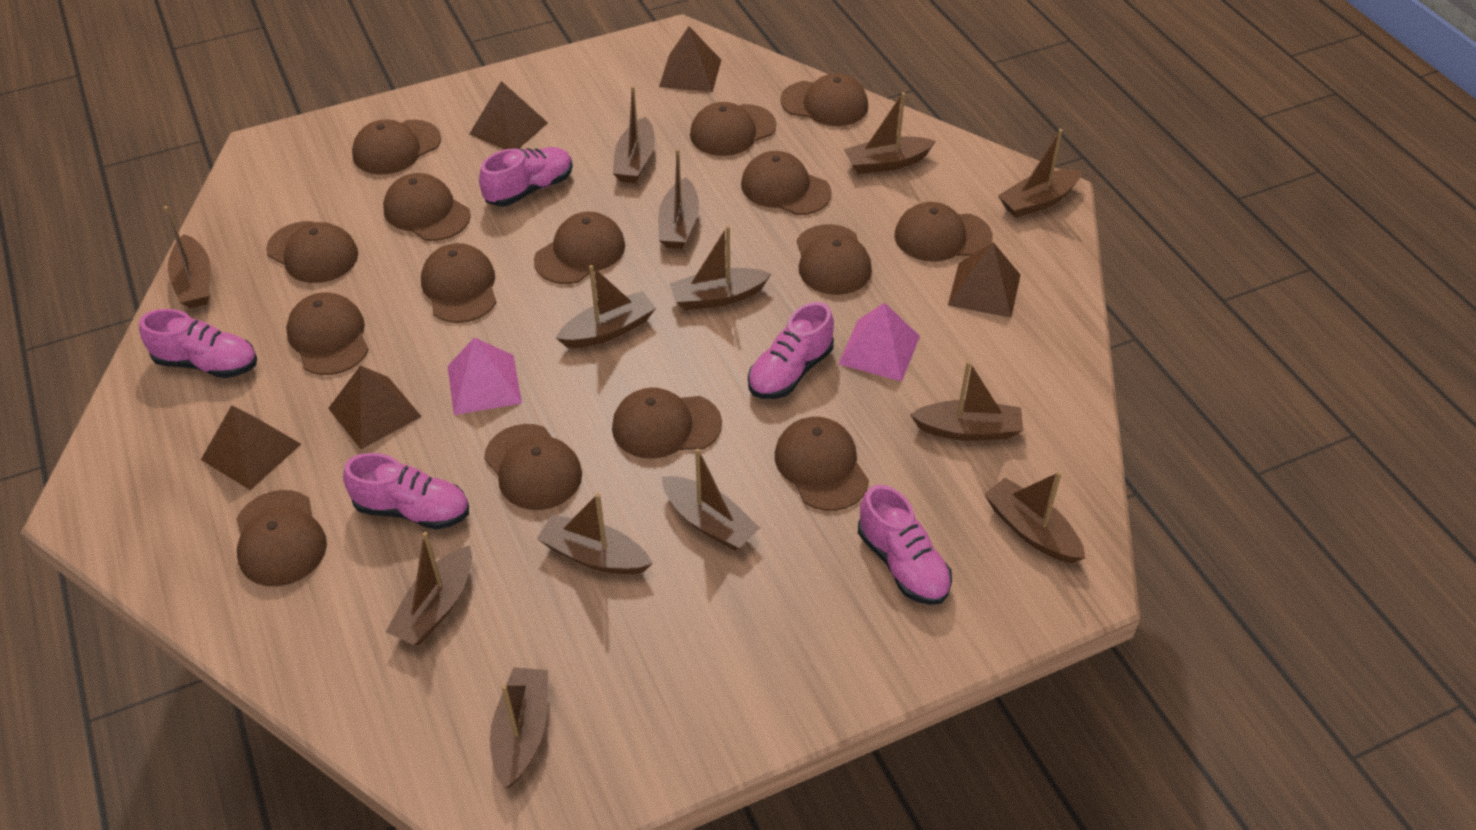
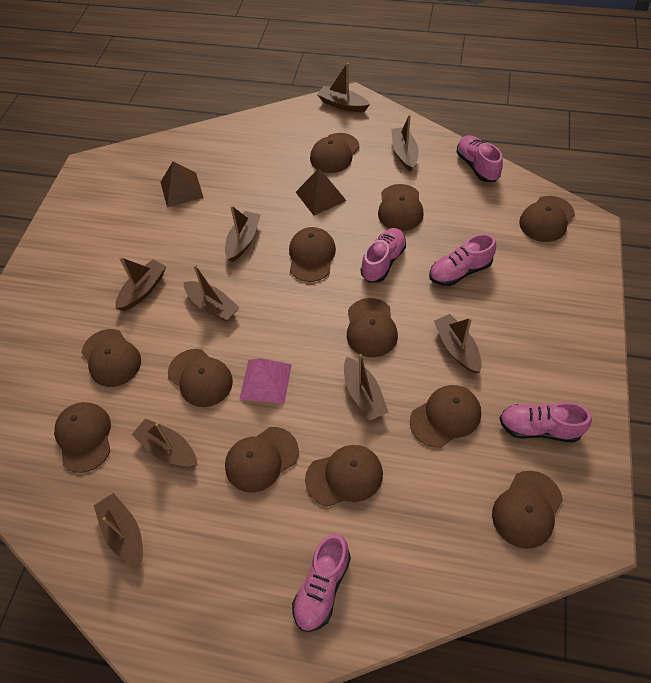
brown boat: 13 -> 9
brown cap: 15 -> 12
brown pyramid: 5 -> 2
pink pyramid: 2 -> 1

